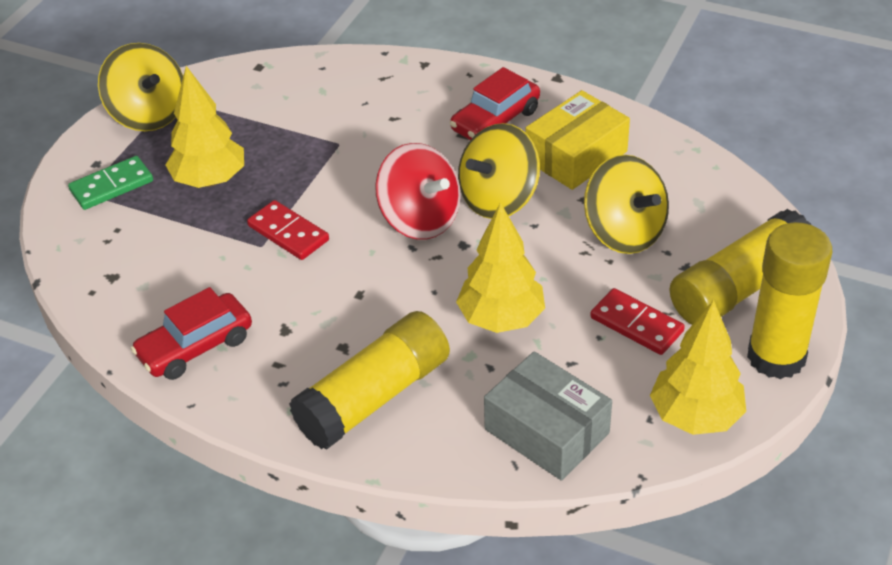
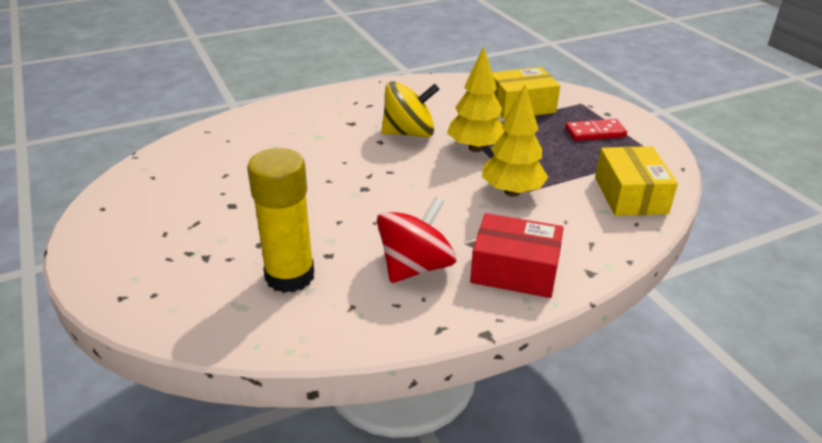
green domino: 1 -> 0
grey box: 1 -> 0
red box: 0 -> 1
red car: 2 -> 0
red domino: 2 -> 1
yellow box: 1 -> 2
yellow glue stick: 3 -> 1
yellow spinning top: 3 -> 1
yellow tree: 3 -> 2

